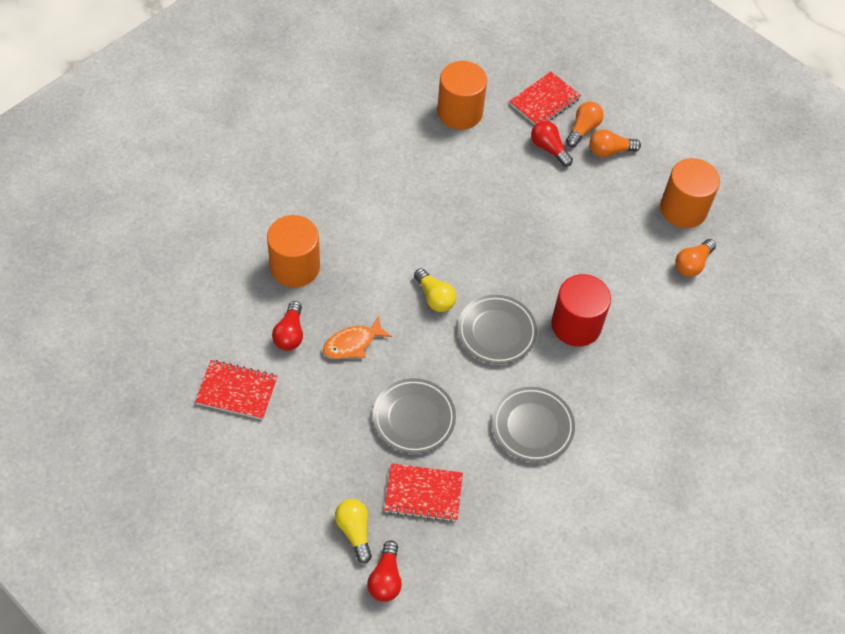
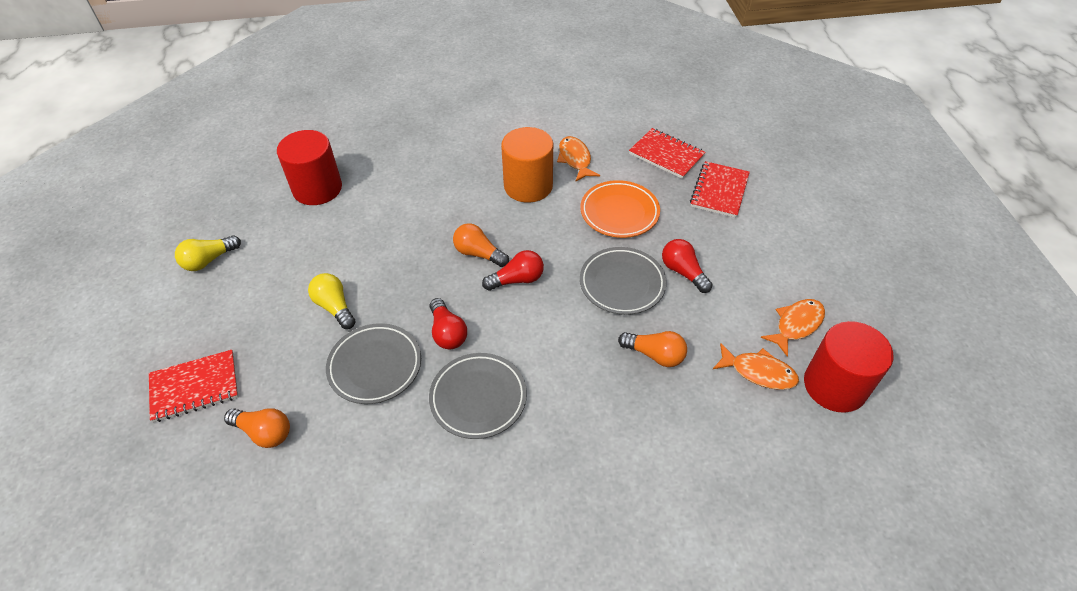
orange cylinder: 3 -> 1
orange fish: 1 -> 3
orange plate: 0 -> 1
red cylinder: 1 -> 2

